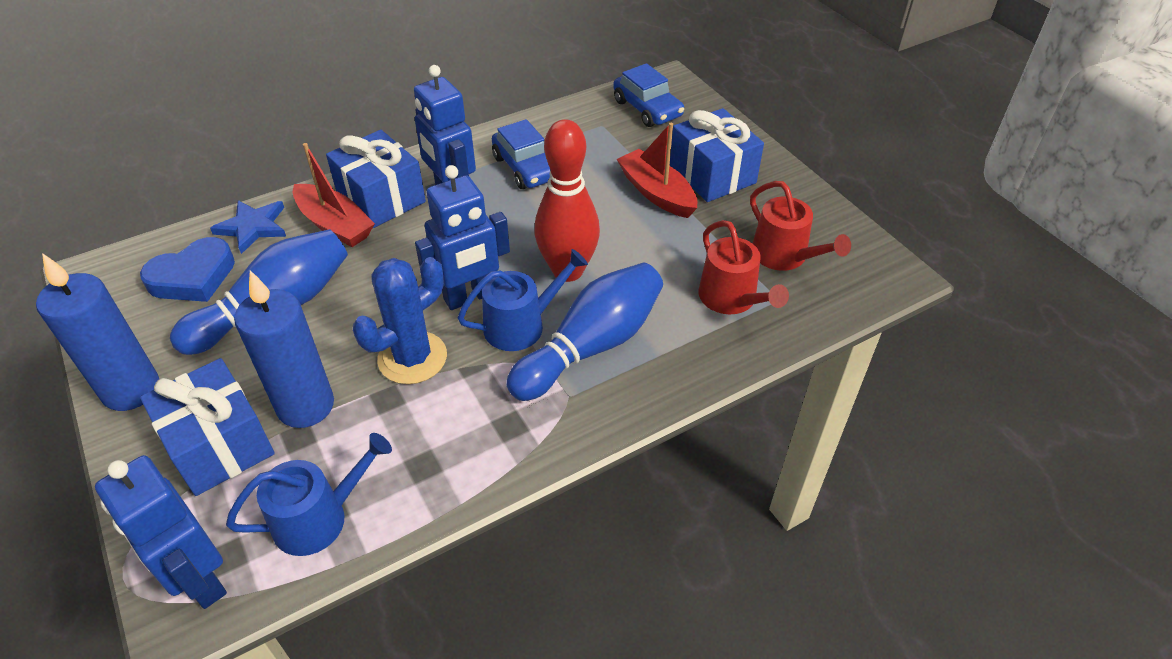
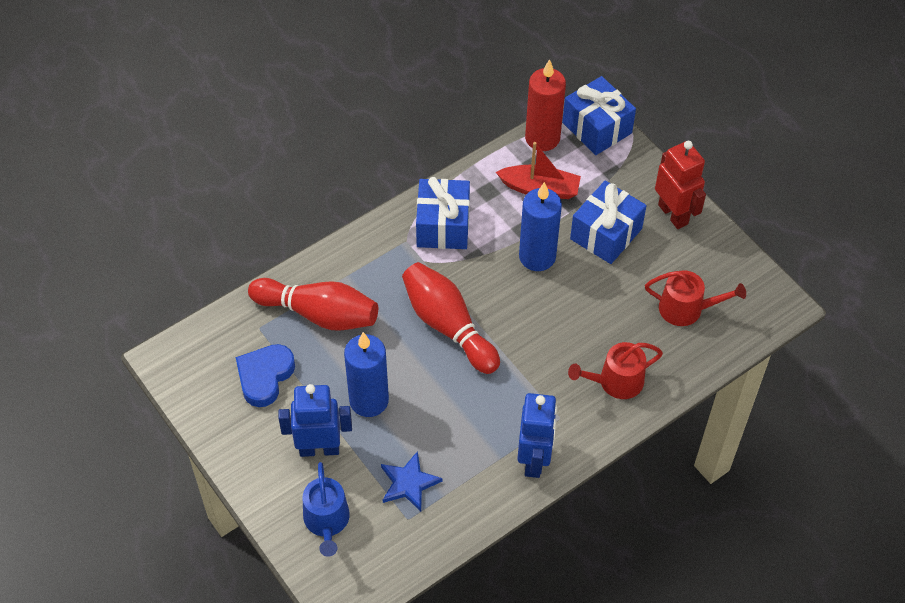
blue bowling pin: 2 -> 0
blue cactus: 1 -> 0
blue car: 2 -> 0
blue robot: 3 -> 2
blue watering can: 2 -> 1
red boat: 2 -> 1
red bowling pin: 1 -> 2
red candle: 0 -> 1
red robot: 0 -> 1

